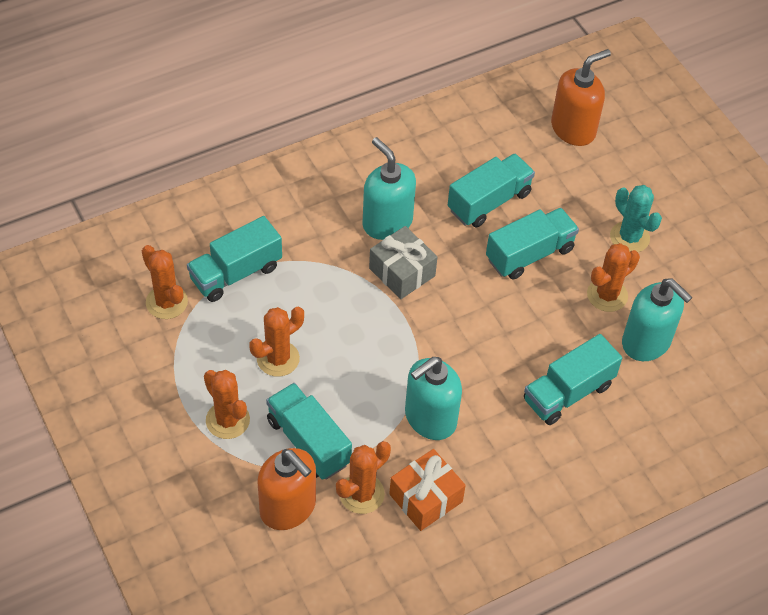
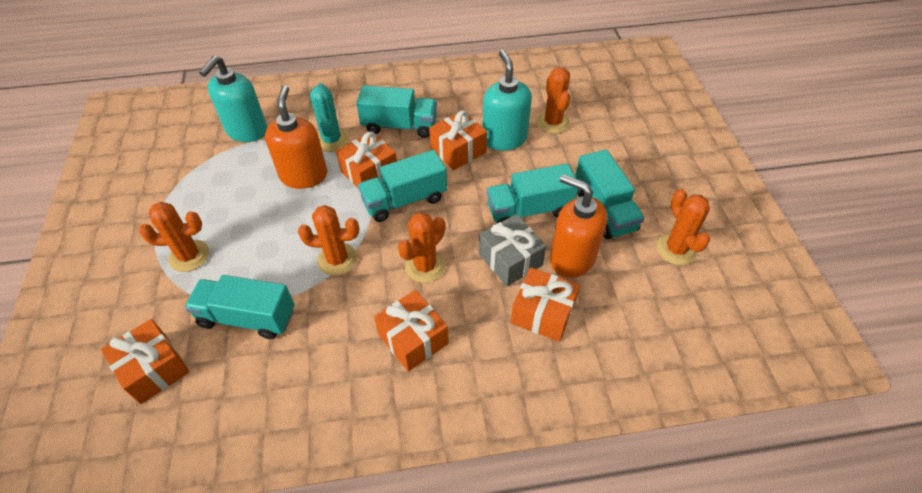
orange gift: 1 -> 5
turquoise soap dispenser: 3 -> 2

